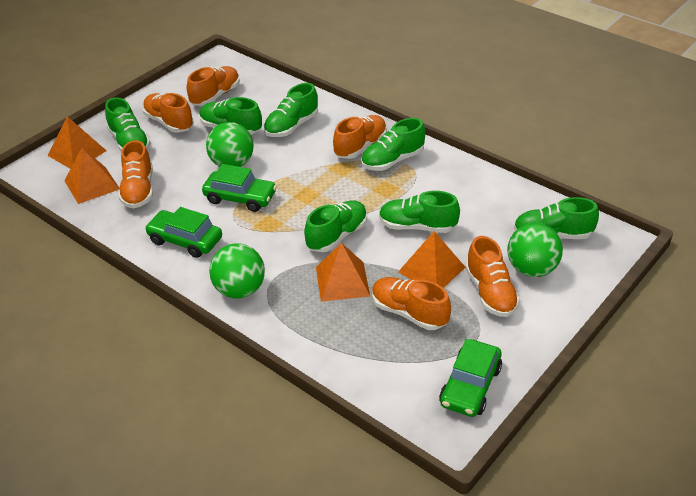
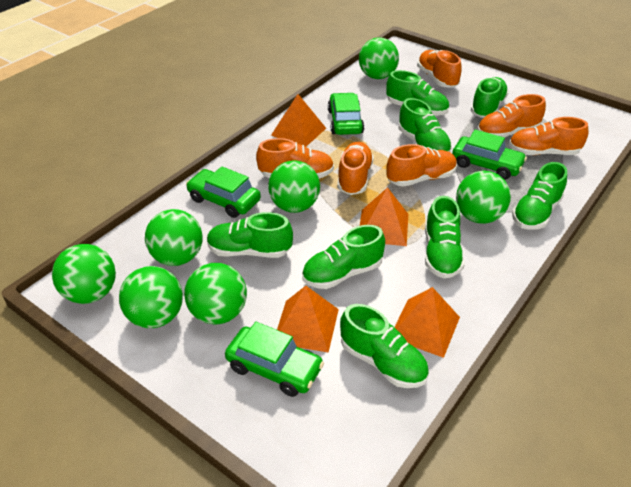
green ball: 3 -> 7
green car: 3 -> 4
green shoe: 7 -> 8

